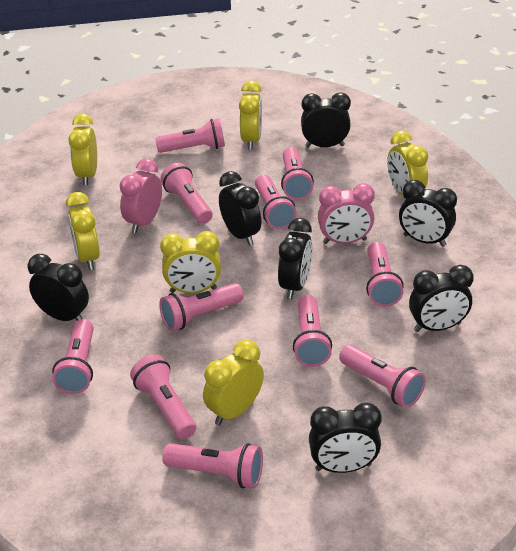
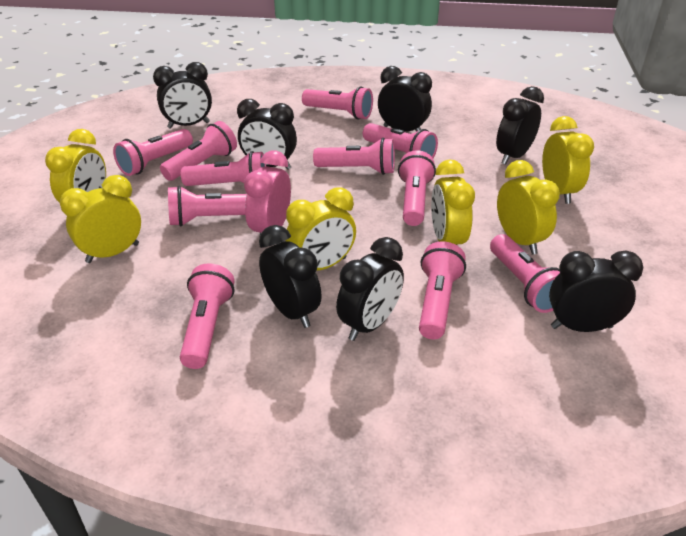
pink clock: 2 -> 1

